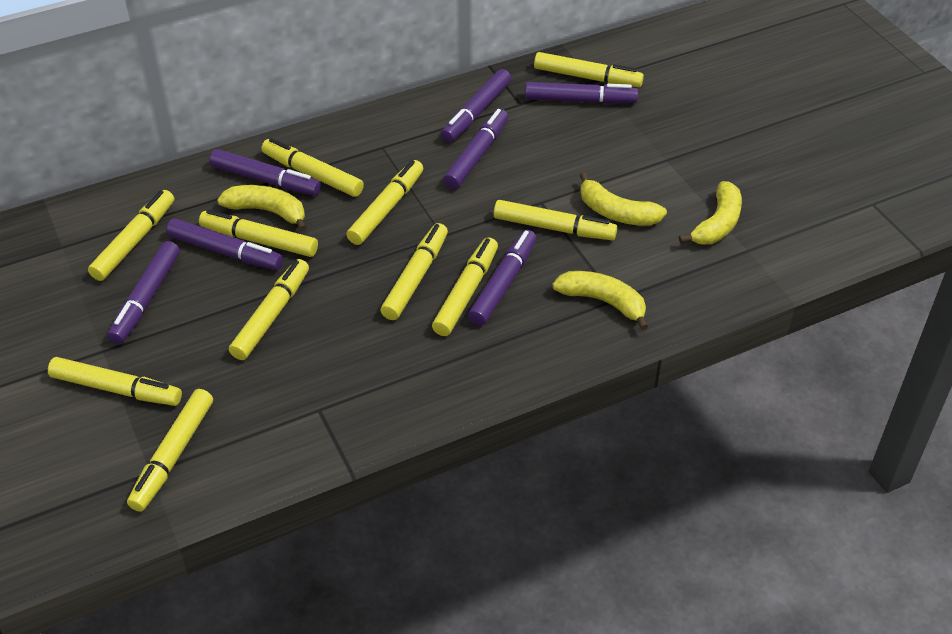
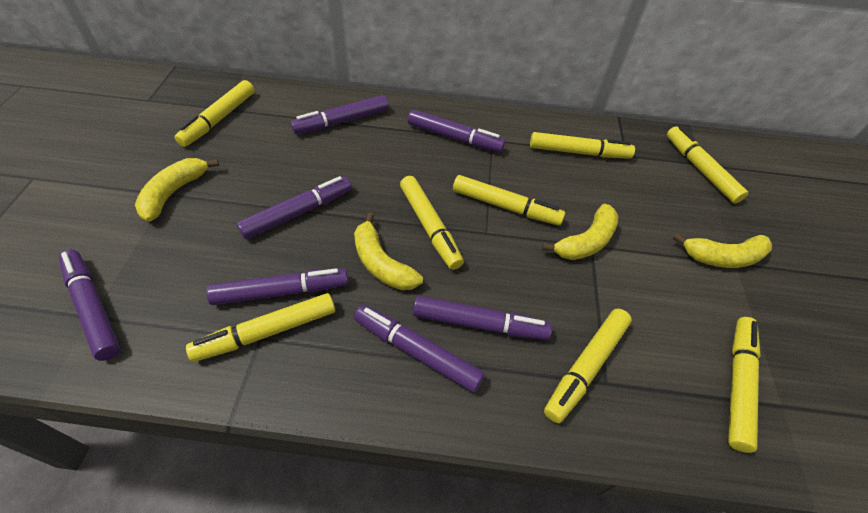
yellow marker: 11 -> 8

